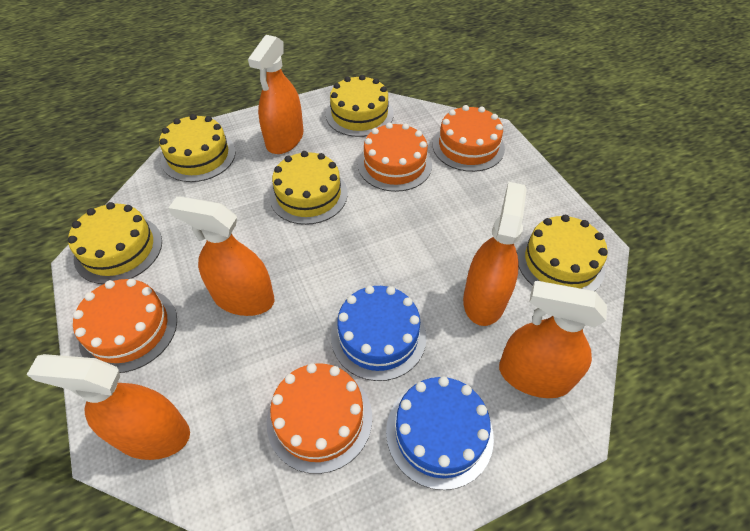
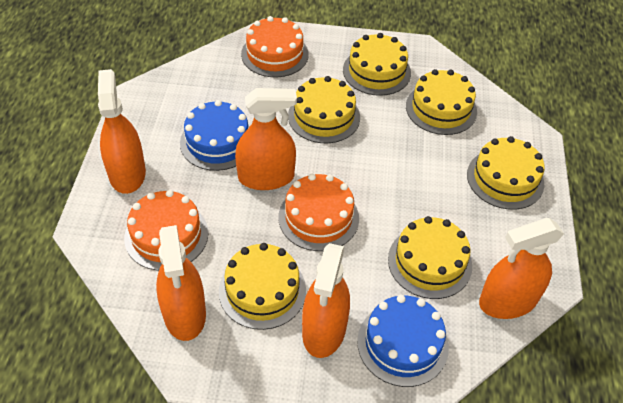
orange cake: 4 -> 3
yellow cake: 5 -> 6

